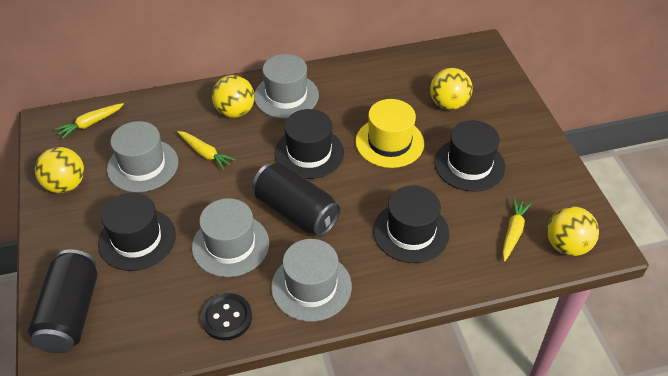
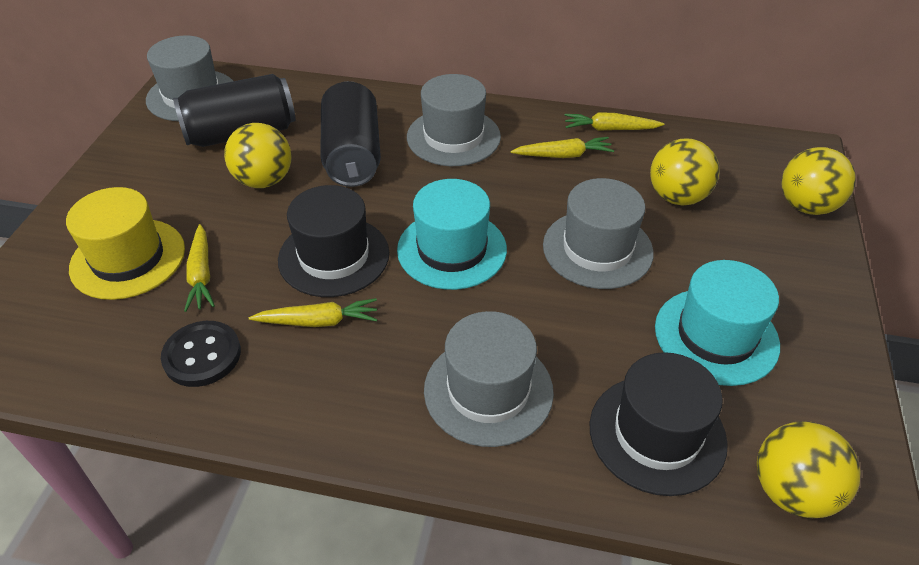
black hat: 4 -> 2
turquoise hat: 0 -> 2
yellow carrot: 3 -> 4

